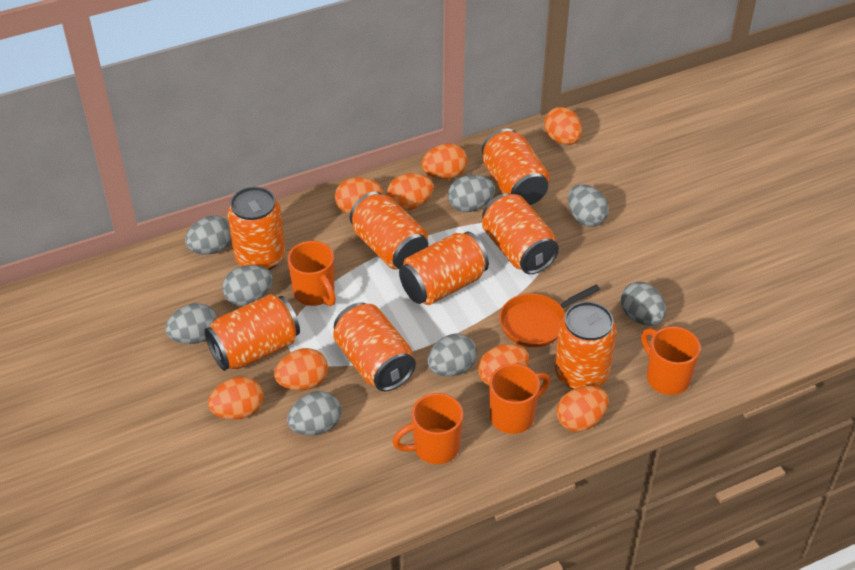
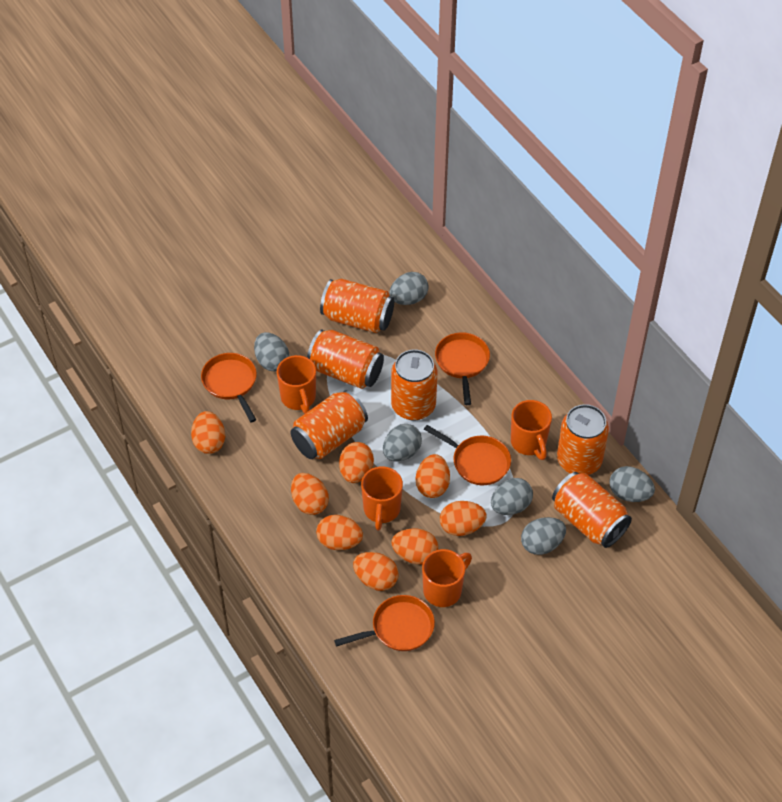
grey egg: 8 -> 6
orange can: 8 -> 6
orange pan: 1 -> 4

